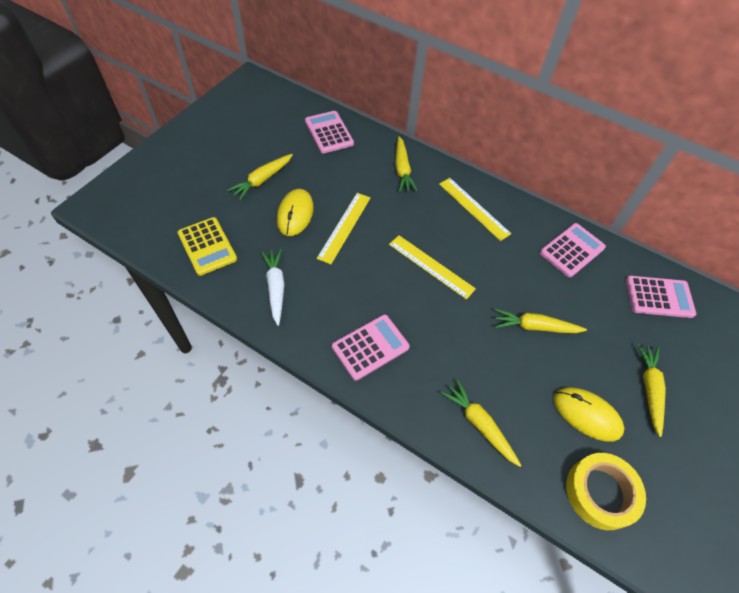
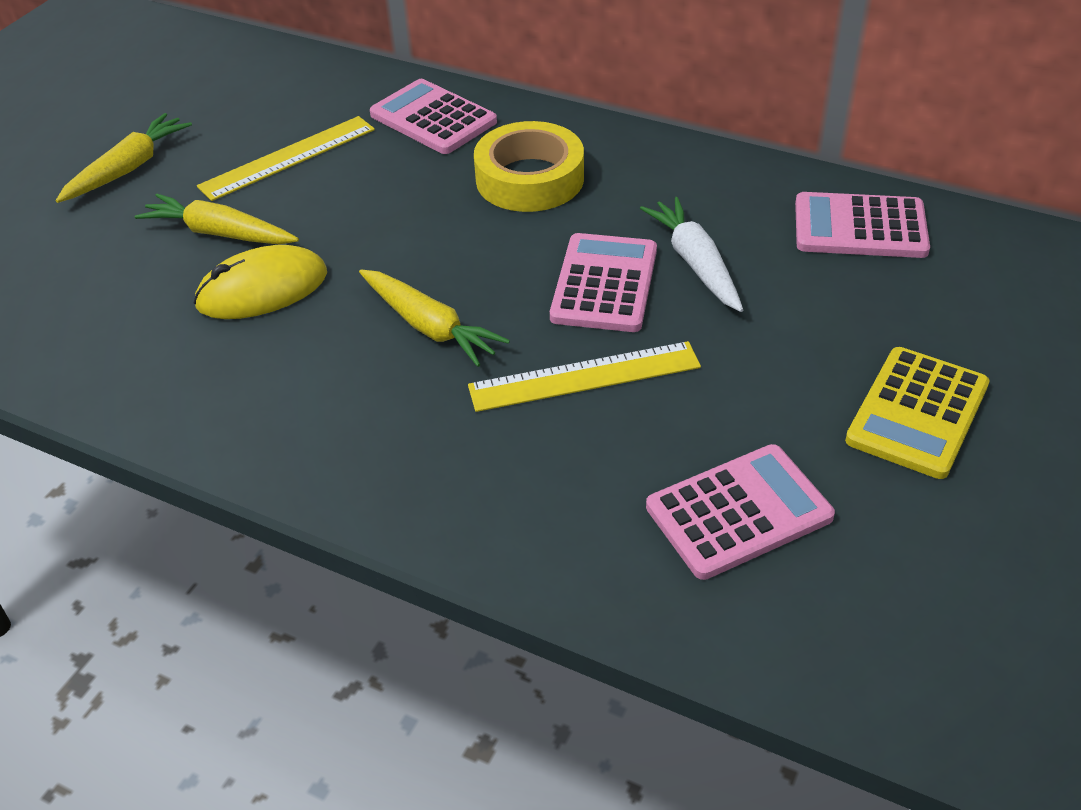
yellow carrot: 5 -> 3
yellow mouse: 2 -> 1
yellow ruler: 3 -> 2

